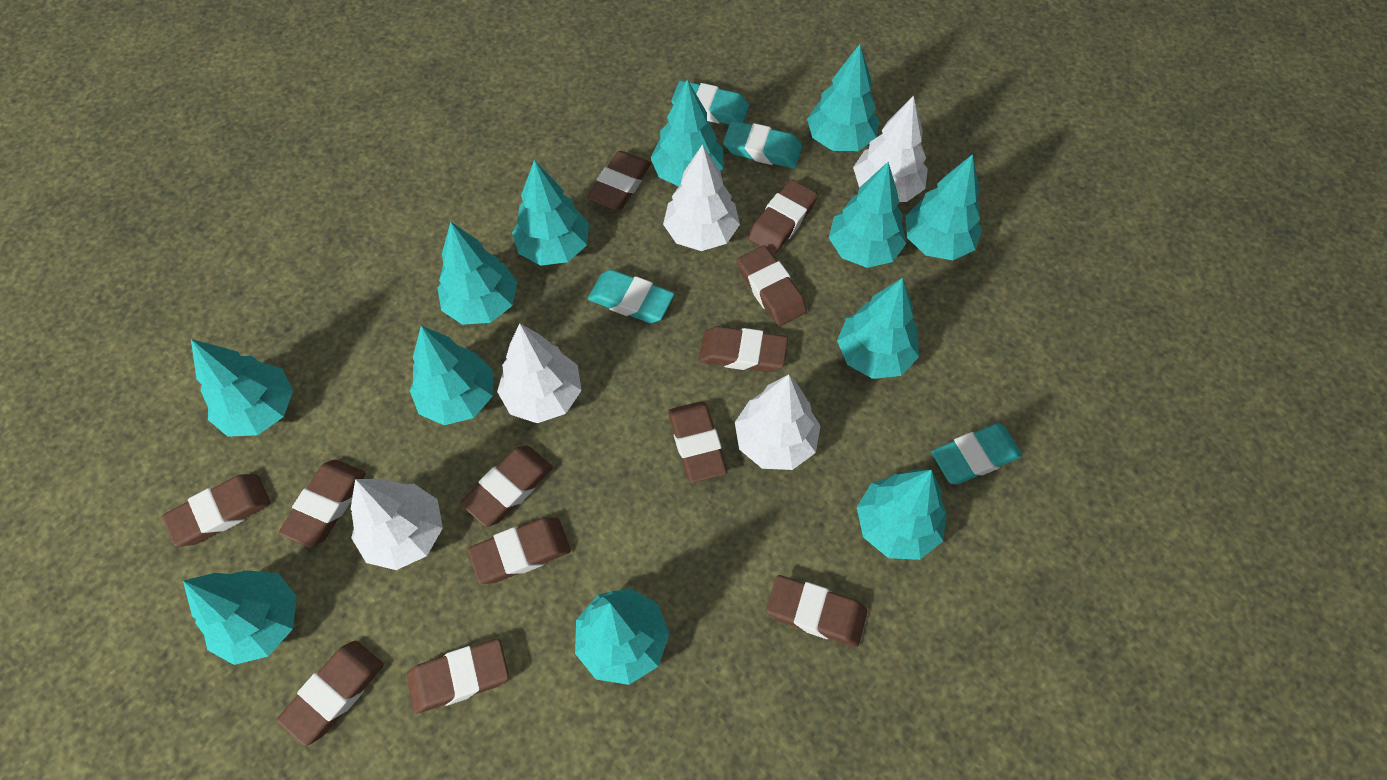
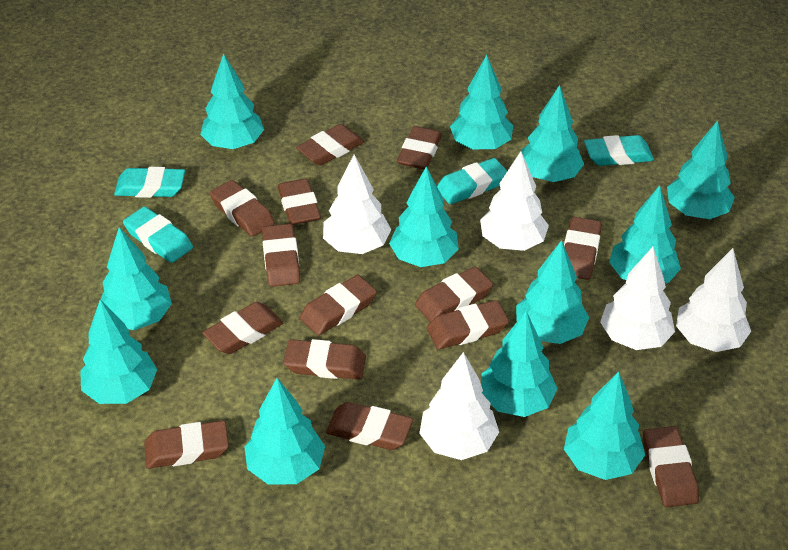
brown eraser: 12 -> 14

